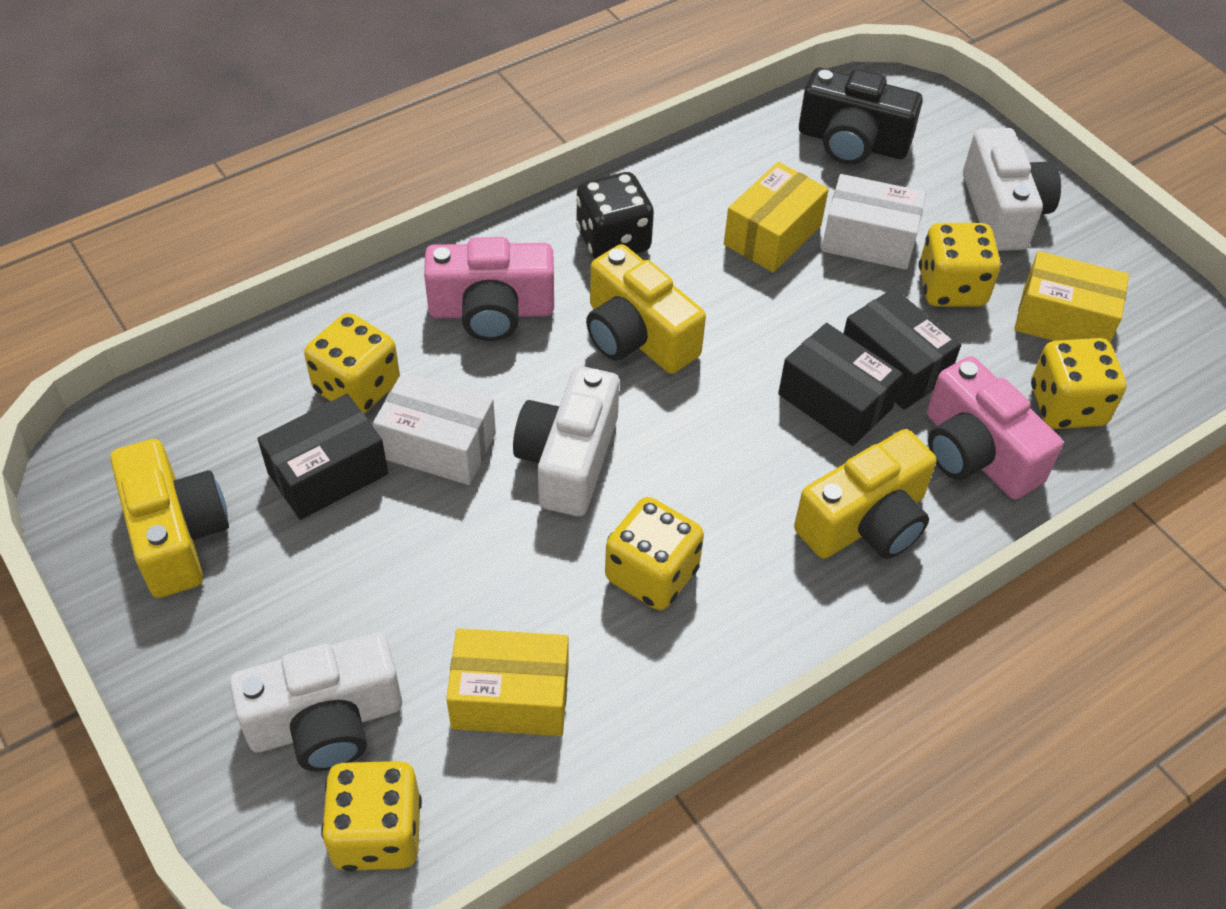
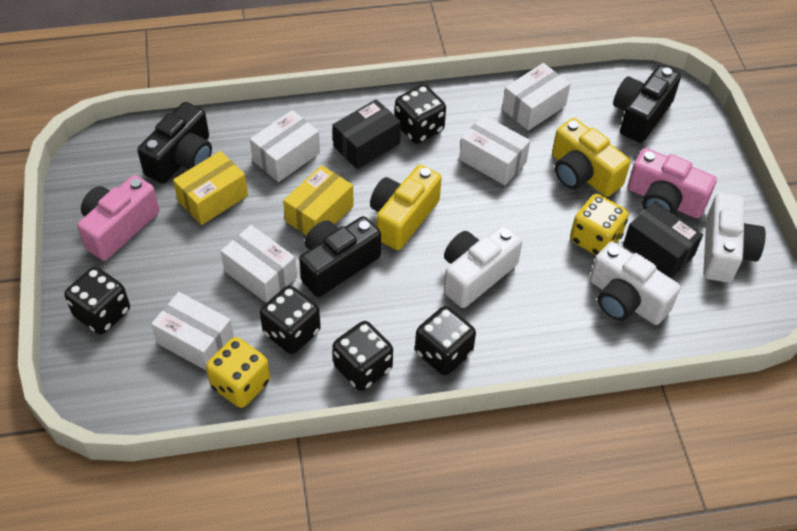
black box: 3 -> 2
black camera: 1 -> 3
black dice: 1 -> 5
white box: 2 -> 5
yellow box: 3 -> 2
yellow camera: 3 -> 2
yellow dice: 5 -> 2

